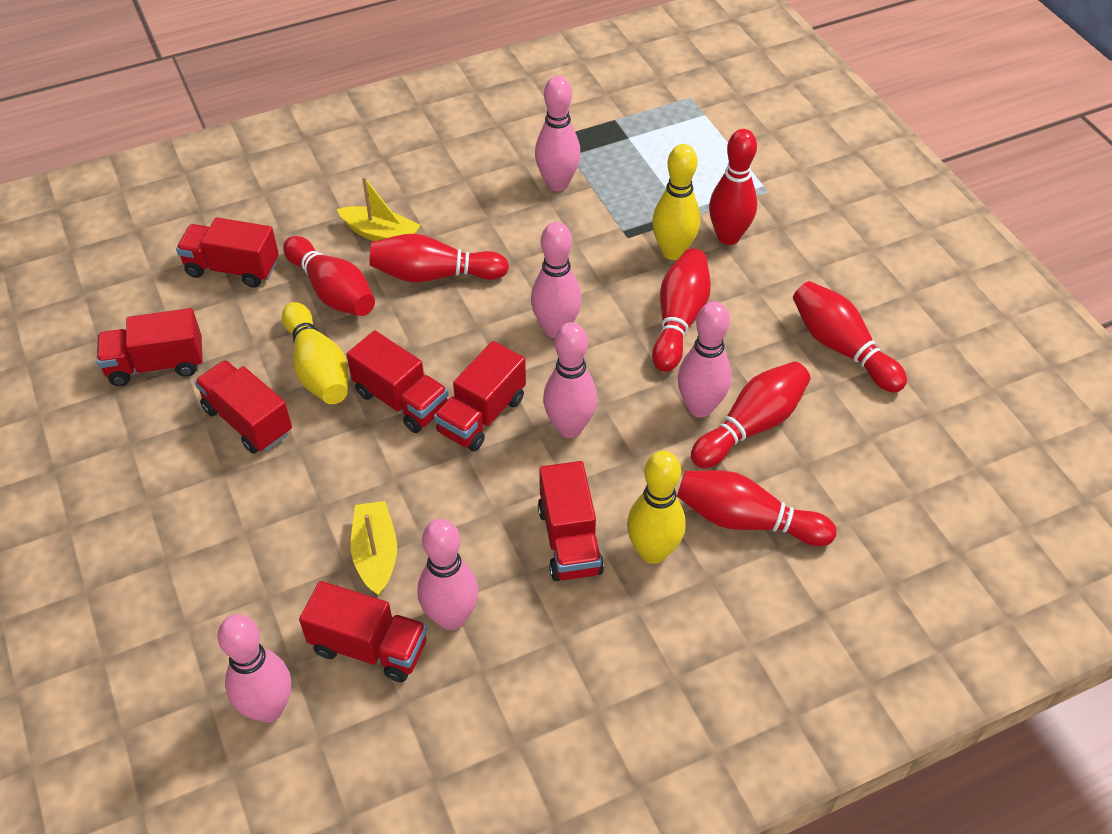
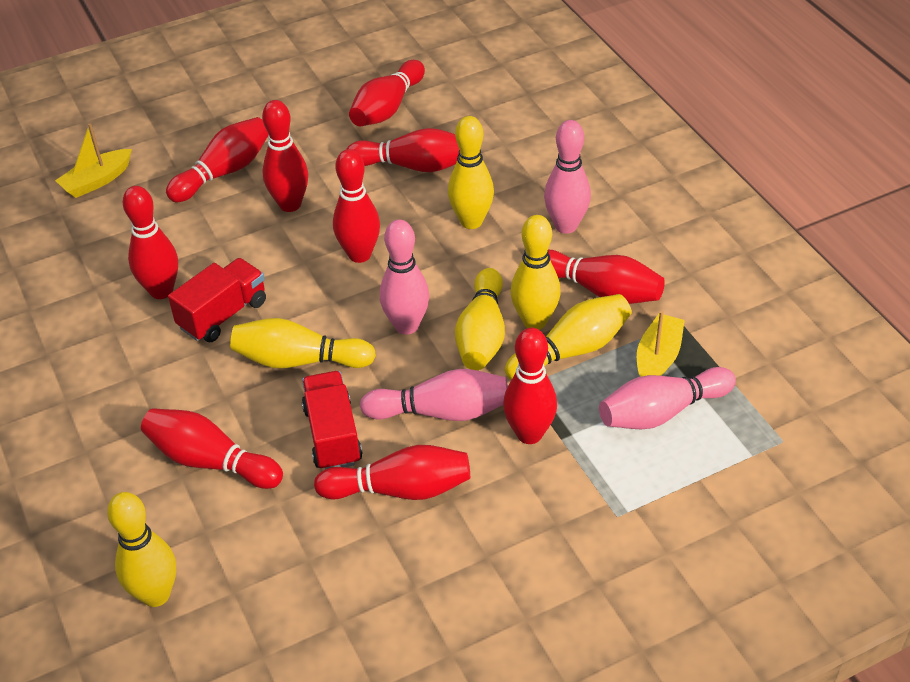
pink bowling pin: 6 -> 4
red bowling pin: 7 -> 10
red truck: 7 -> 2
yellow bowling pin: 3 -> 6

